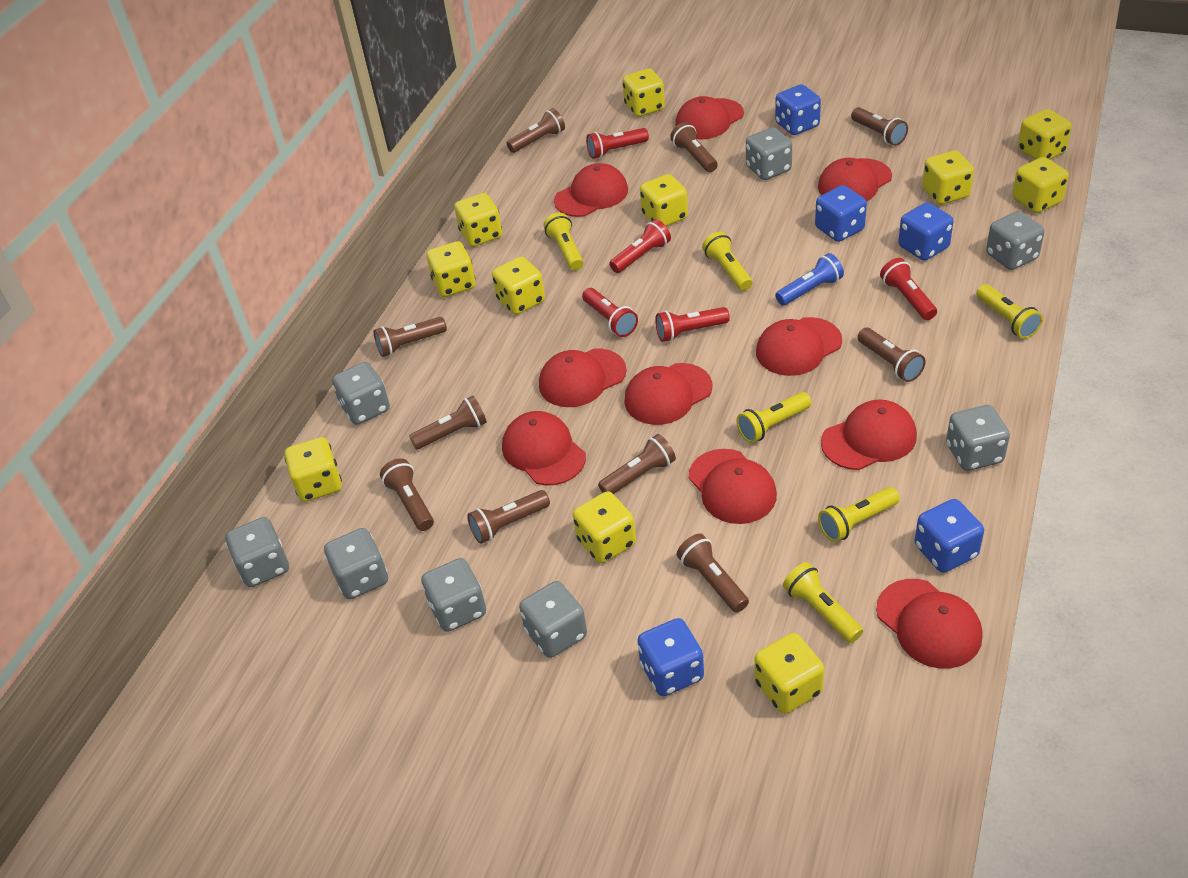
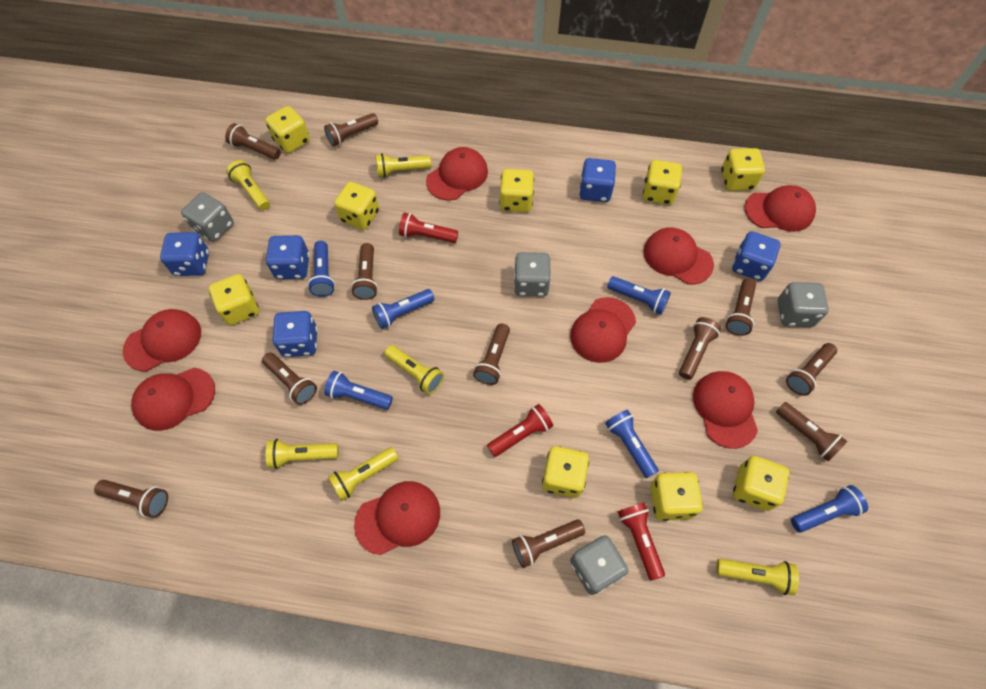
blue flashlight: 1 -> 6
brown flashlight: 10 -> 11
grey dice: 8 -> 4
red cap: 10 -> 8
red flashlight: 5 -> 3
yellow dice: 11 -> 9

